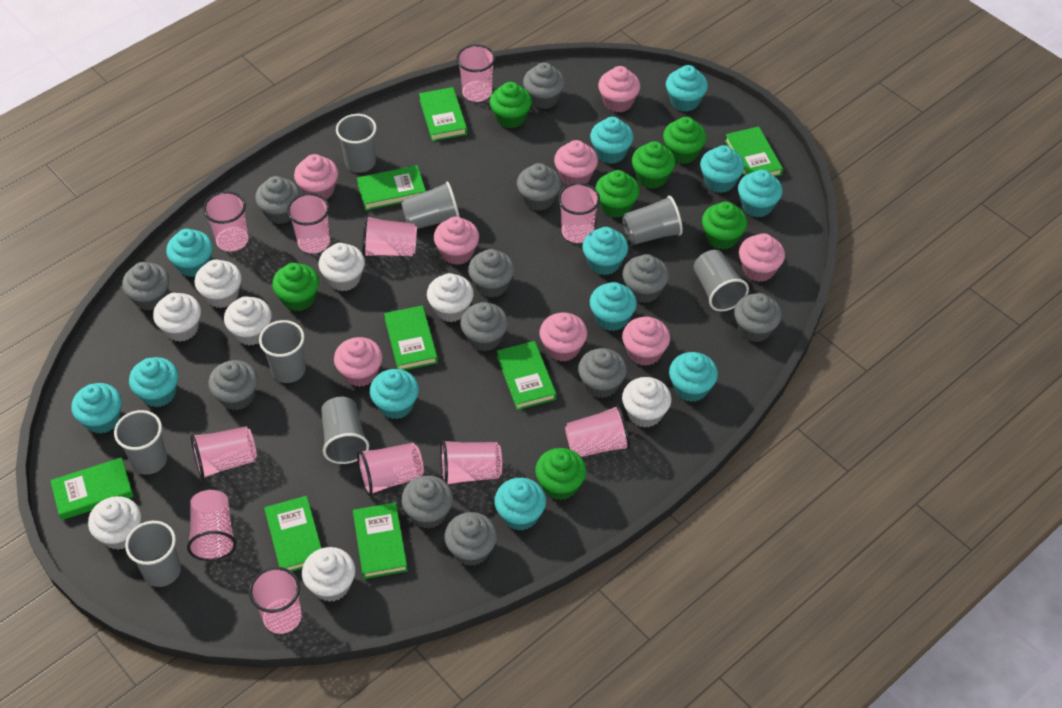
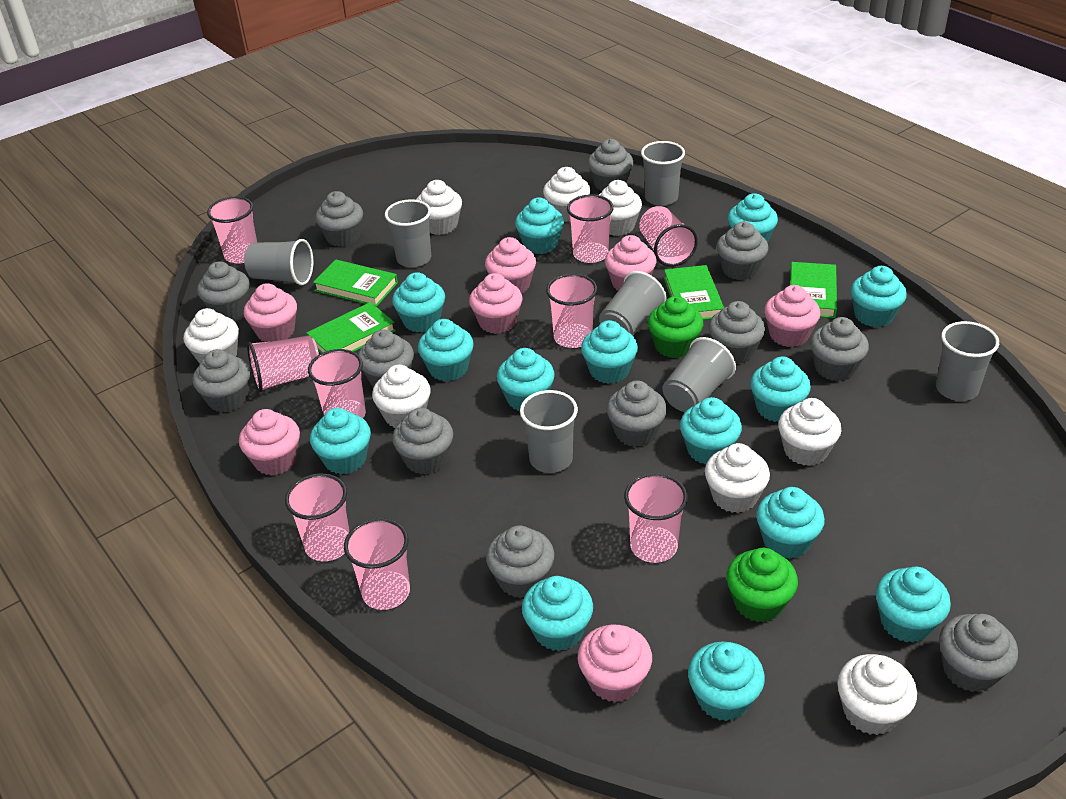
green book: 8 -> 4
green cupcake: 7 -> 2
grey cup: 8 -> 7
pink cup: 11 -> 9
pink cupcake: 8 -> 7
turquoise cupcake: 12 -> 14

